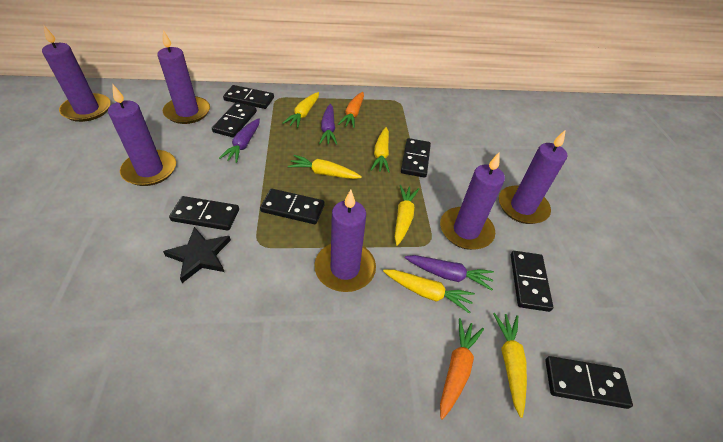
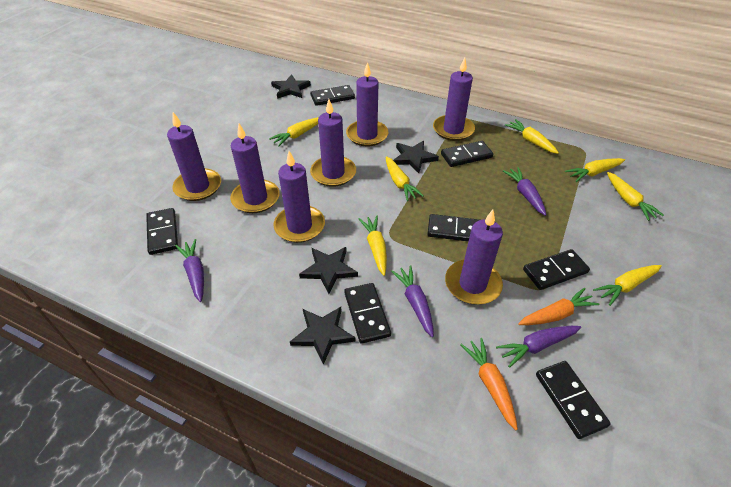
black star: 1 -> 4
purple candle: 6 -> 7
purple carrot: 3 -> 4
yellow carrot: 6 -> 7

